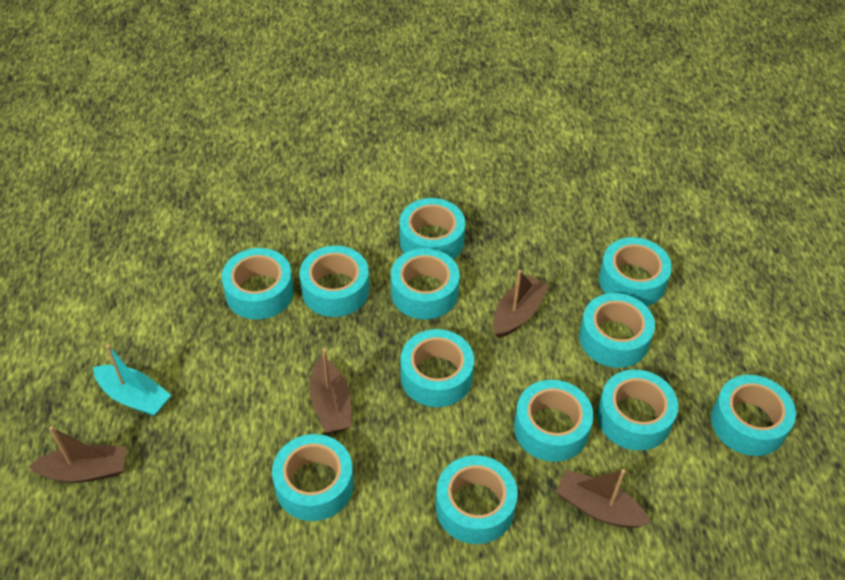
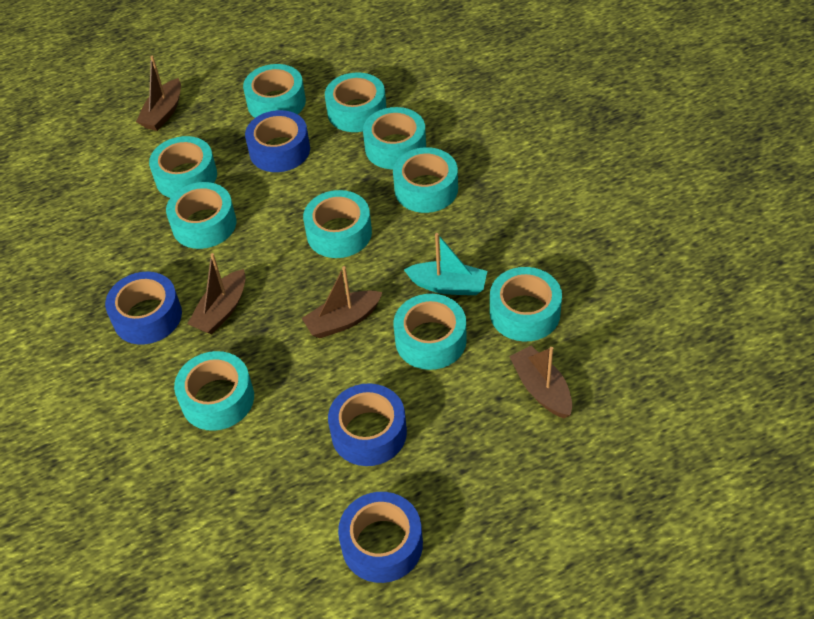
blue tape: 0 -> 4
turquoise tape: 12 -> 10

